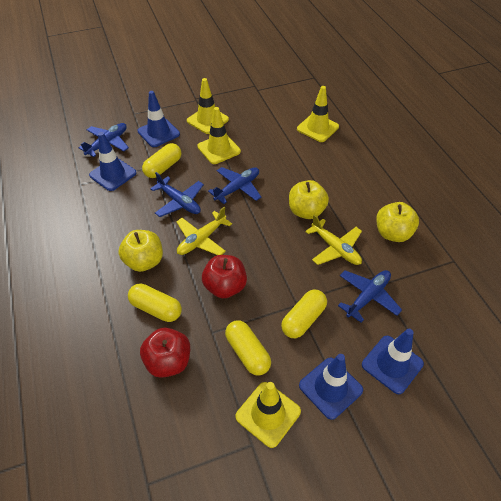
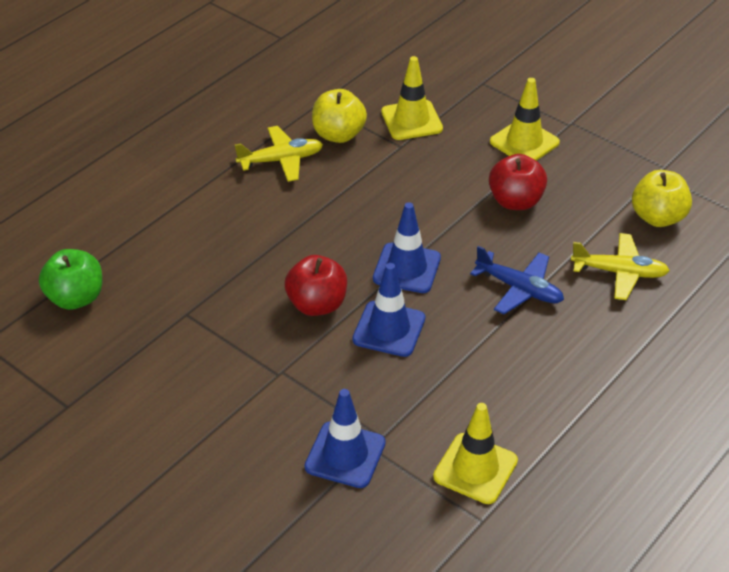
blue plane: 4 -> 1
blue traffic cone: 4 -> 3
green apple: 0 -> 1
yellow apple: 3 -> 2
yellow capsule: 4 -> 0
yellow traffic cone: 4 -> 3

